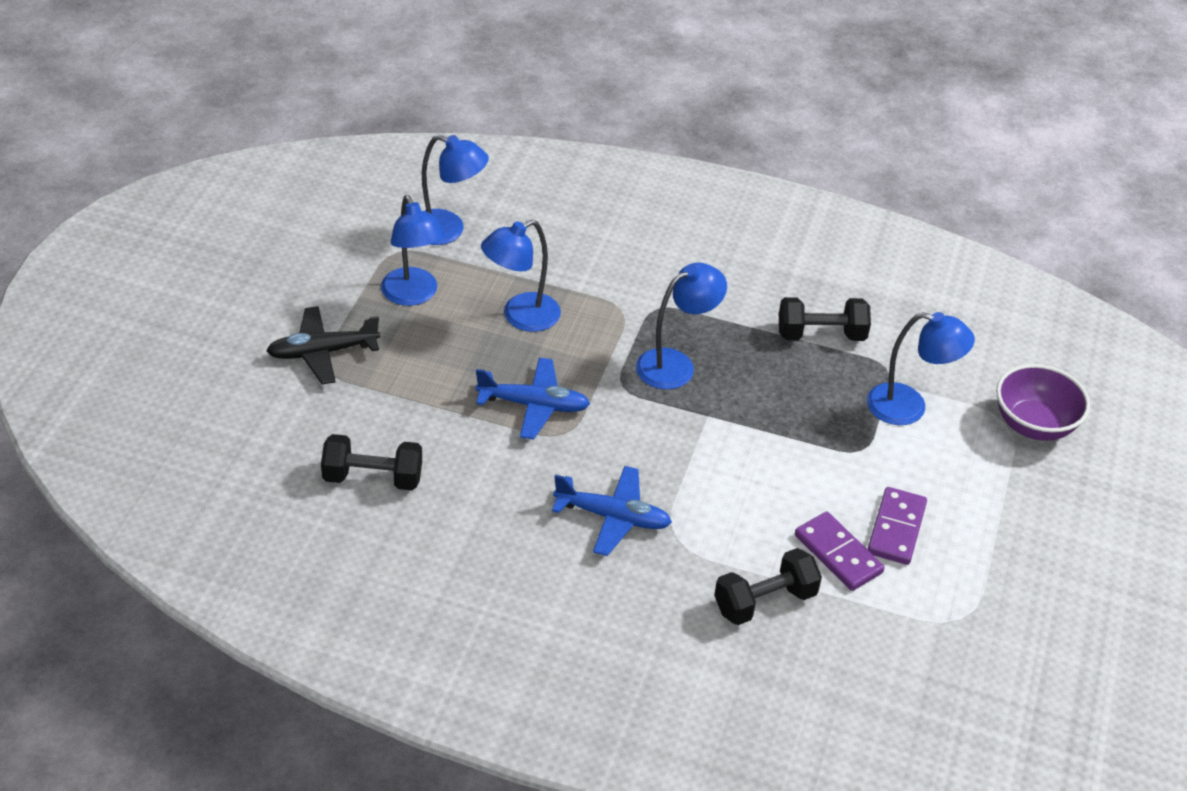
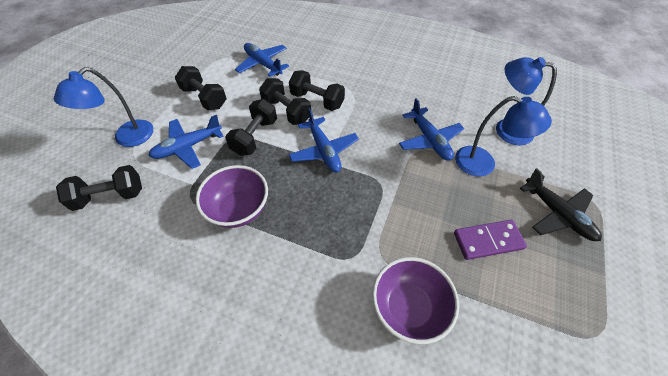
black dumbbell: 3 -> 5
blue lamp: 5 -> 3
blue plane: 2 -> 4
purple bowl: 1 -> 2
purple domino: 2 -> 1

